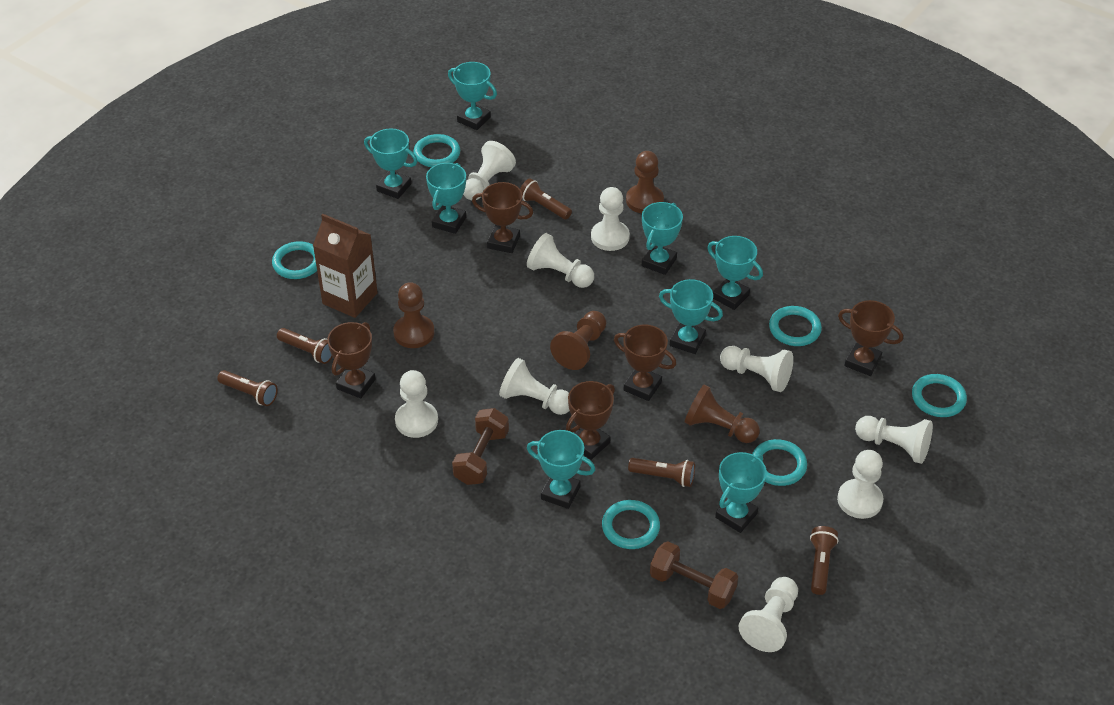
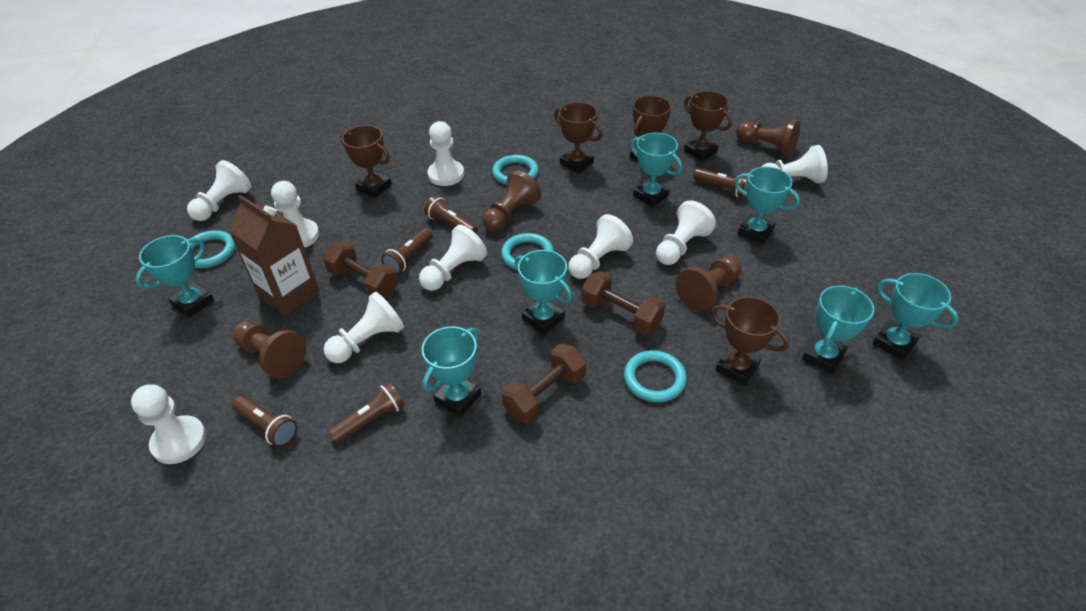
brown dumbbell: 2 -> 3
turquoise ring: 6 -> 4
turquoise trophy: 8 -> 7

